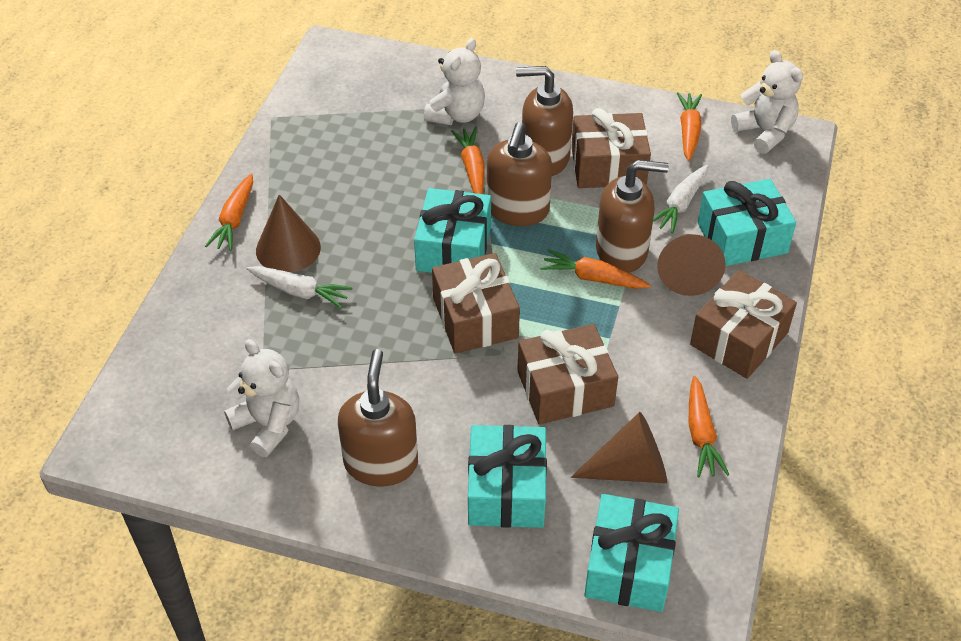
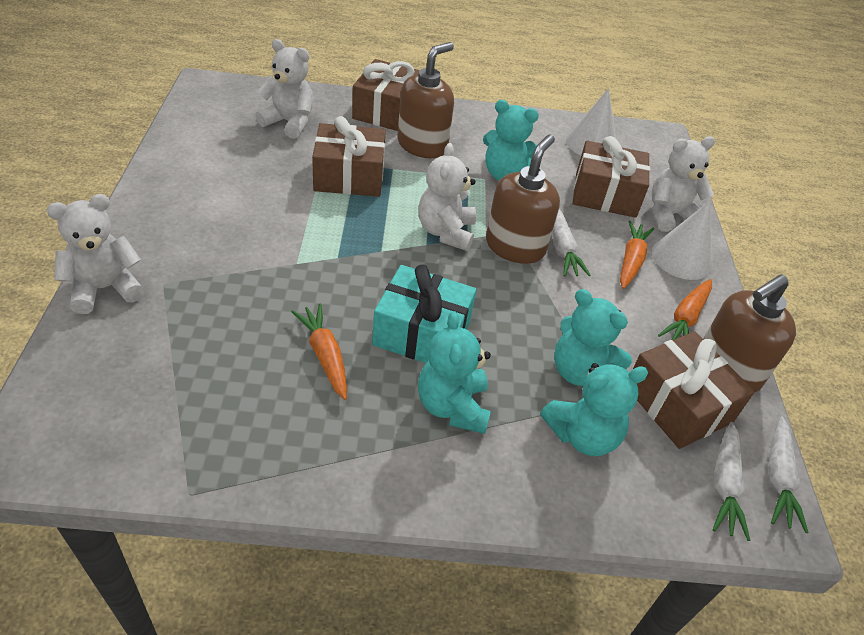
brown cone: 3 -> 0
brown soap dispenser: 4 -> 3
orange carrot: 5 -> 3
turquoise gift: 4 -> 1
turquoise teddy bear: 0 -> 4
white carrot: 2 -> 3
white cone: 0 -> 2
white teddy bear: 3 -> 4

